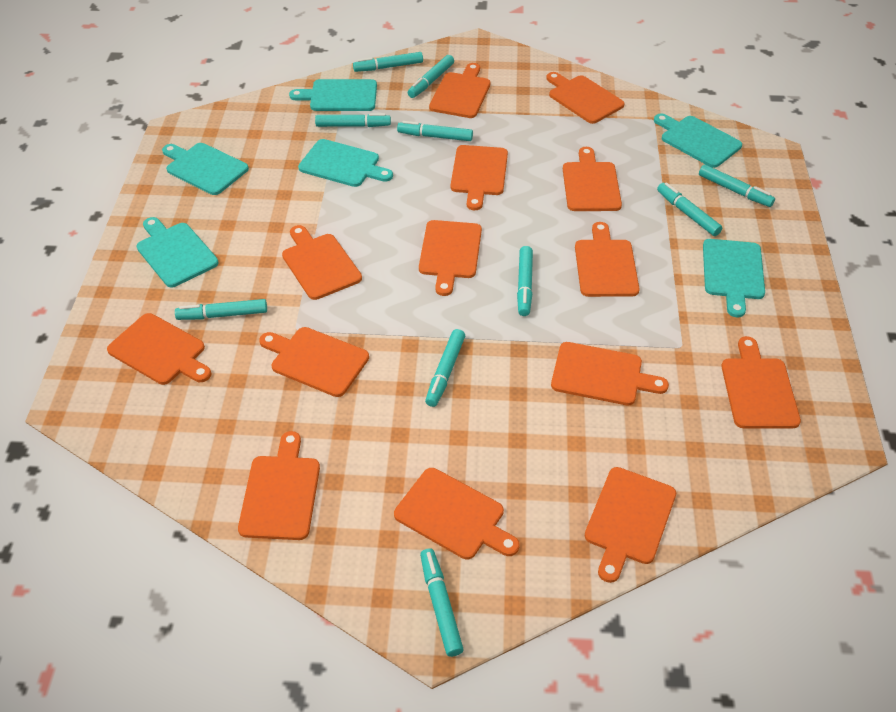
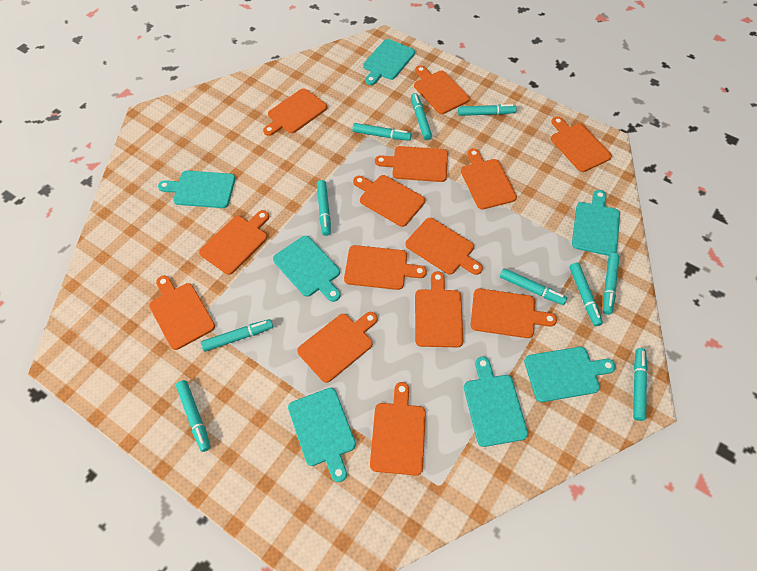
turquoise cutting board: 6 -> 7

